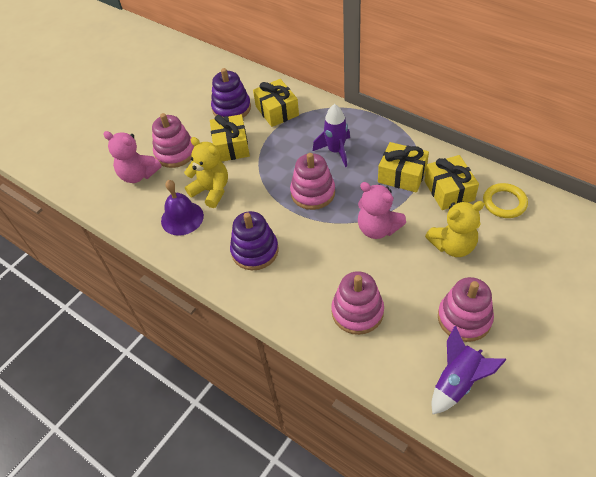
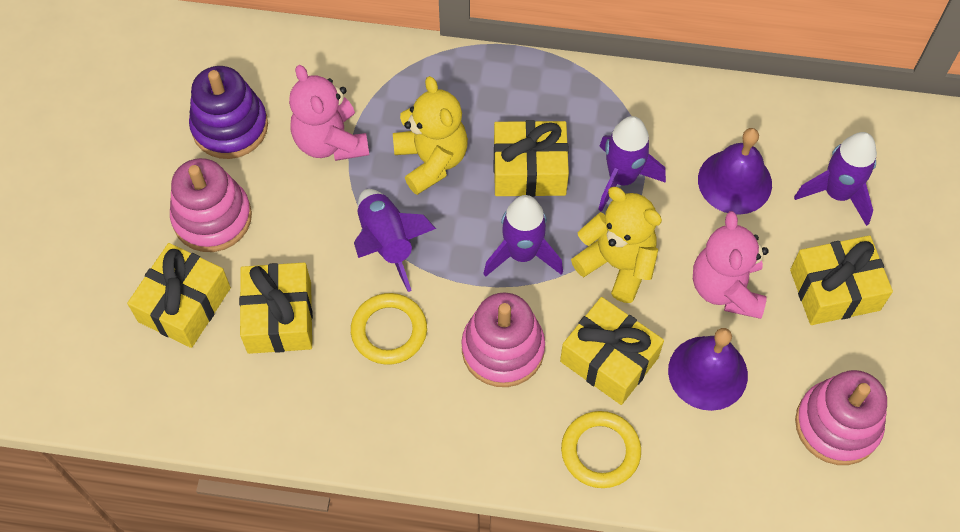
pink stacking toy: 4 -> 3
purple bell: 1 -> 2
purple rocket: 2 -> 4
purple stacking toy: 2 -> 1
yellow gift: 4 -> 5
yellow ring: 1 -> 2

